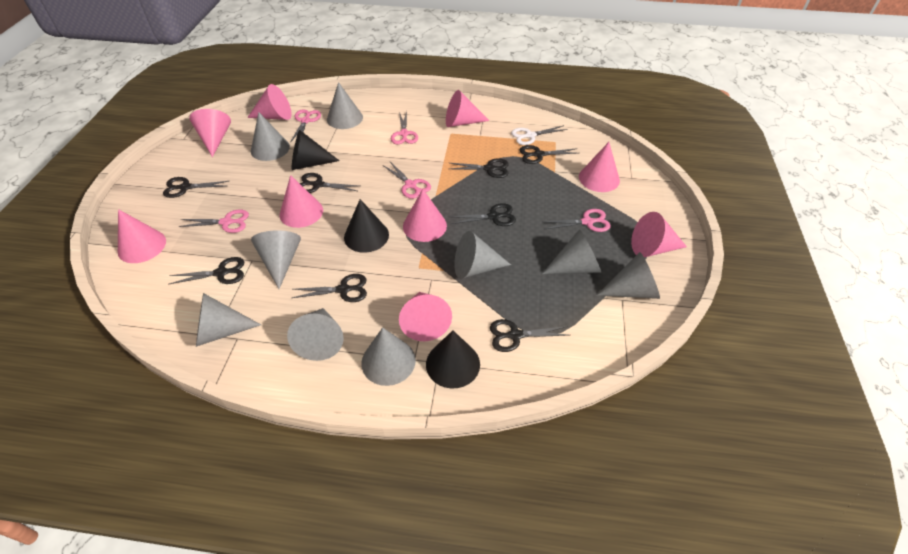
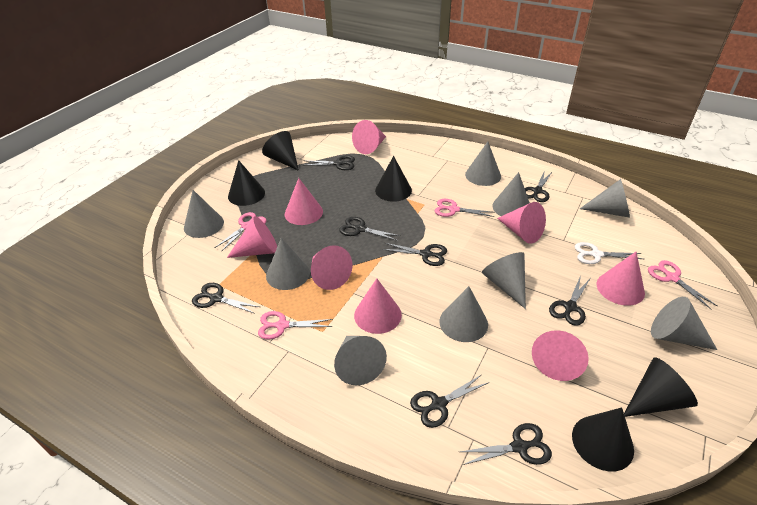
black cone: 3 -> 5
pink cone: 9 -> 8
pink scissors: 5 -> 4

